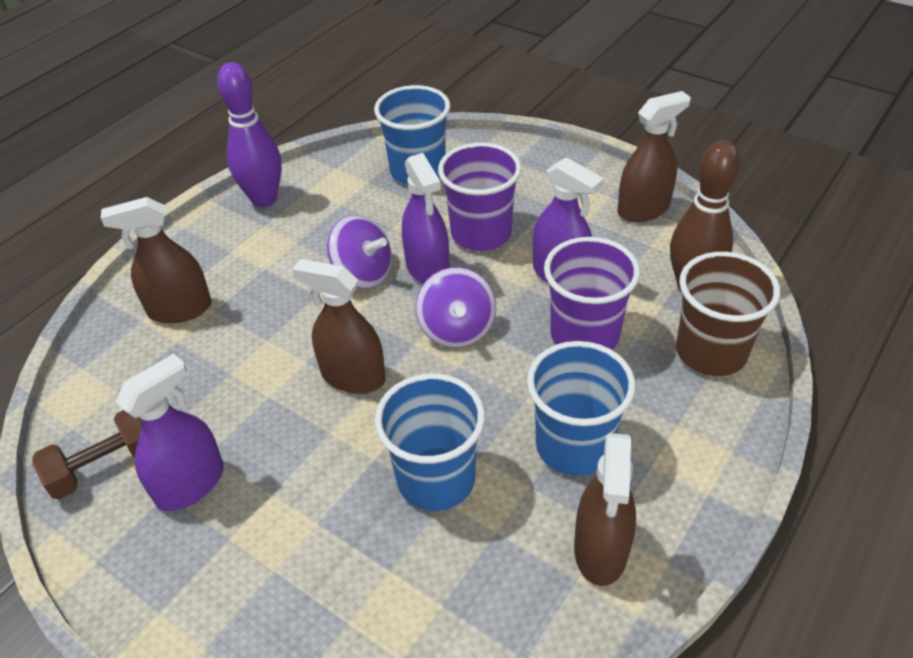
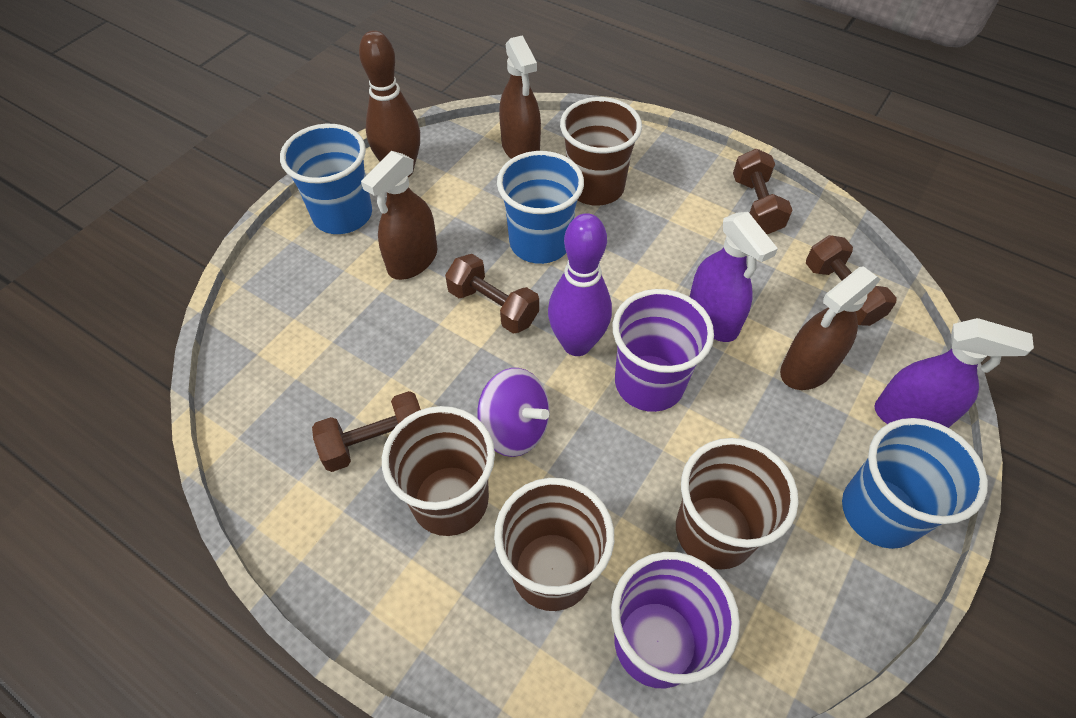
brown cup: 1 -> 4
brown dumbbell: 1 -> 4
brown spray bottle: 4 -> 3
purple spinning top: 2 -> 1
purple spray bottle: 3 -> 2

